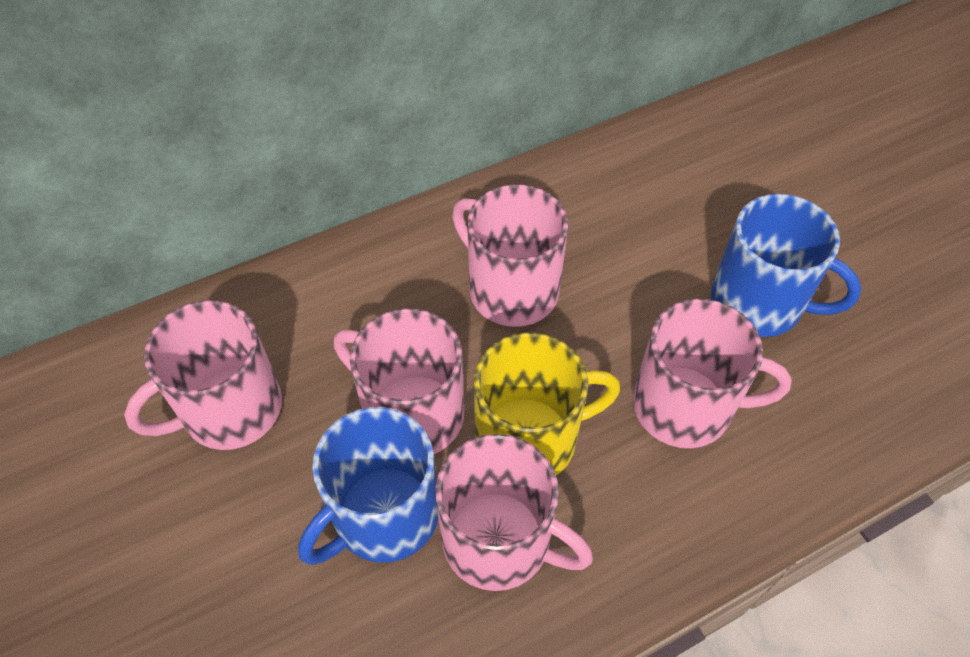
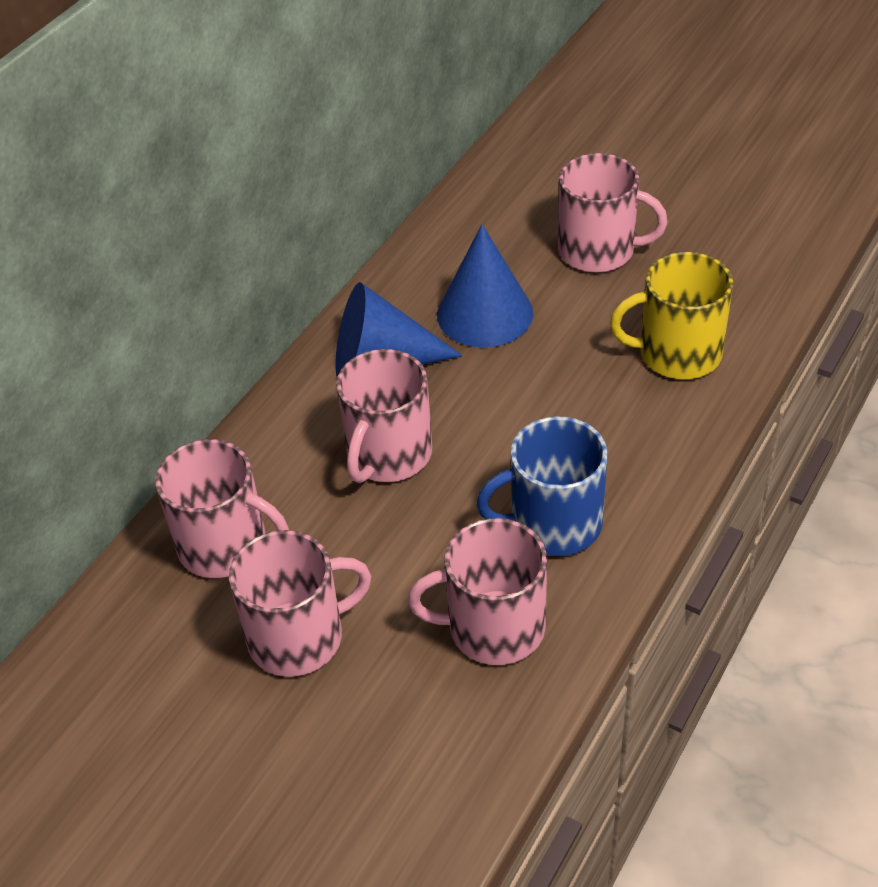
blue cone: 0 -> 2
blue mug: 2 -> 1

